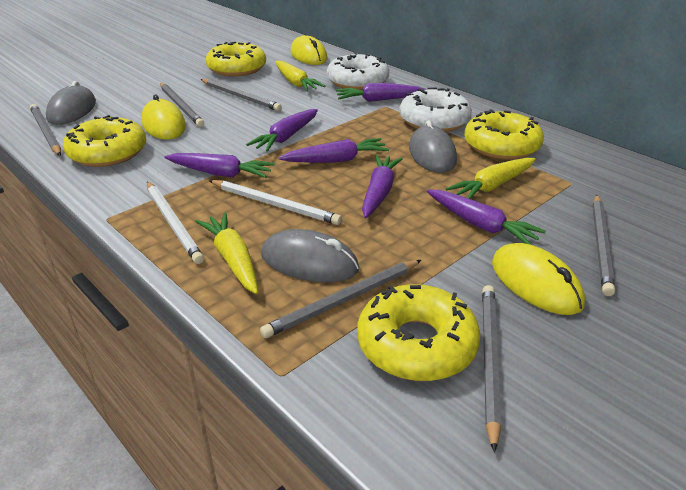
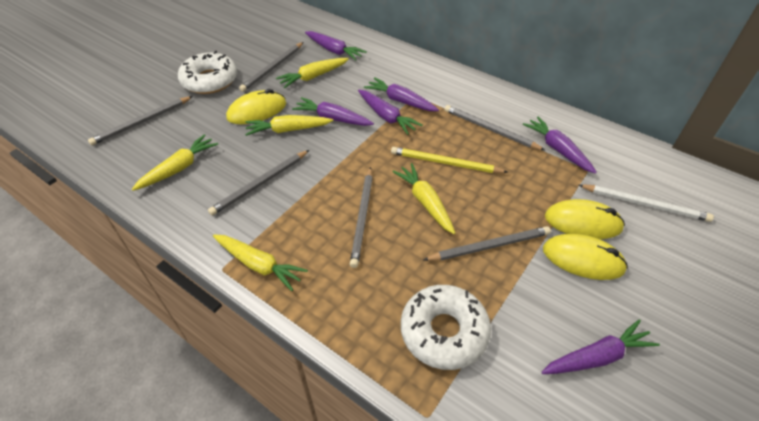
grey mouse: 3 -> 0
white pencil: 2 -> 1
yellow carrot: 3 -> 5
yellow donut: 4 -> 0
yellow pencil: 0 -> 1

